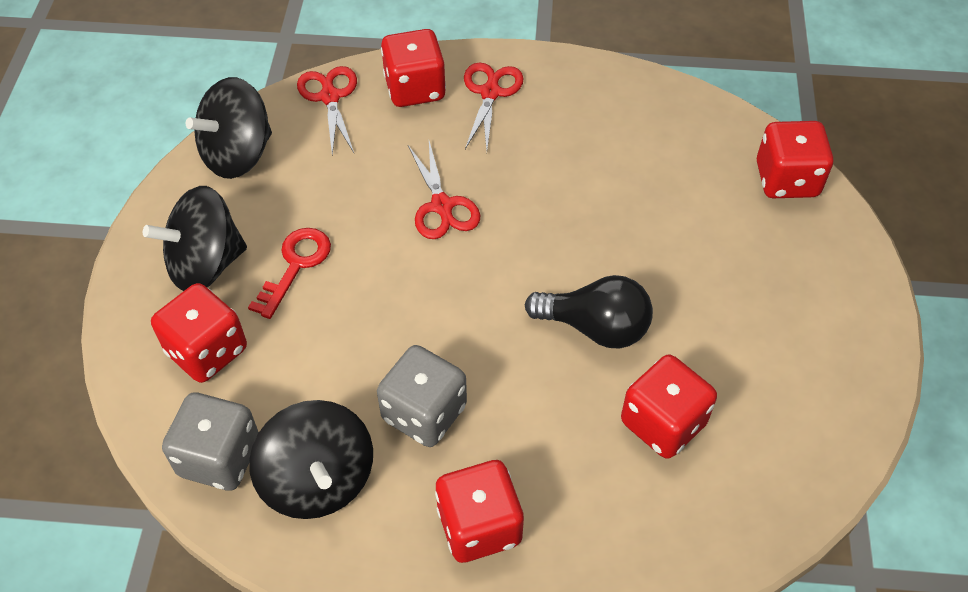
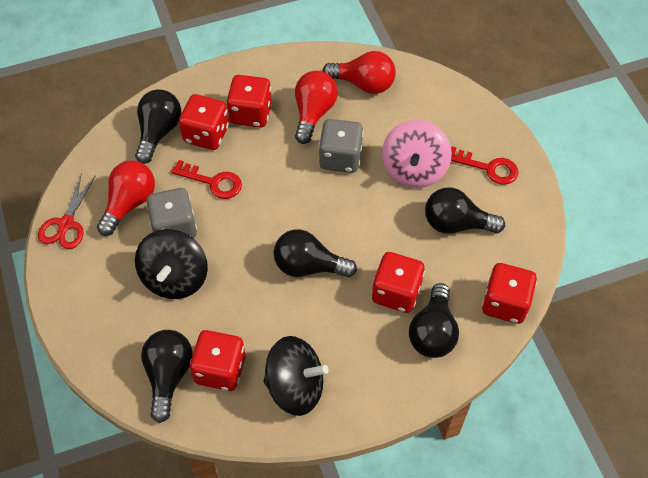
black light bulb: 1 -> 5
black spinning top: 3 -> 2
pink spinning top: 0 -> 1
red key: 1 -> 2
red light bulb: 0 -> 3
red scissors: 3 -> 1

